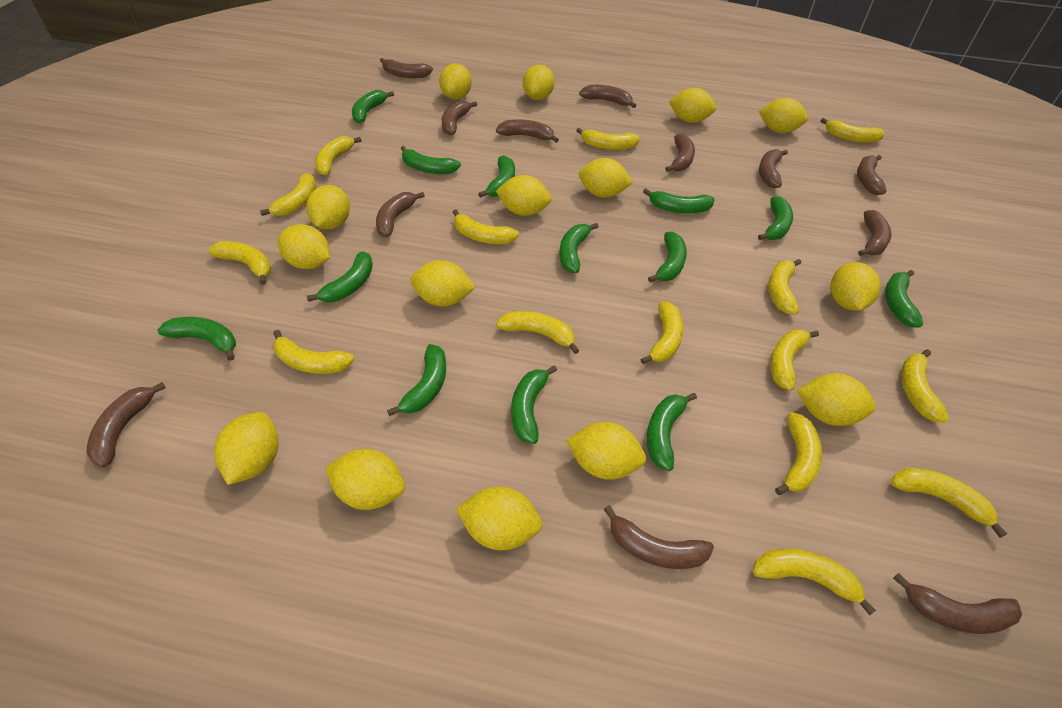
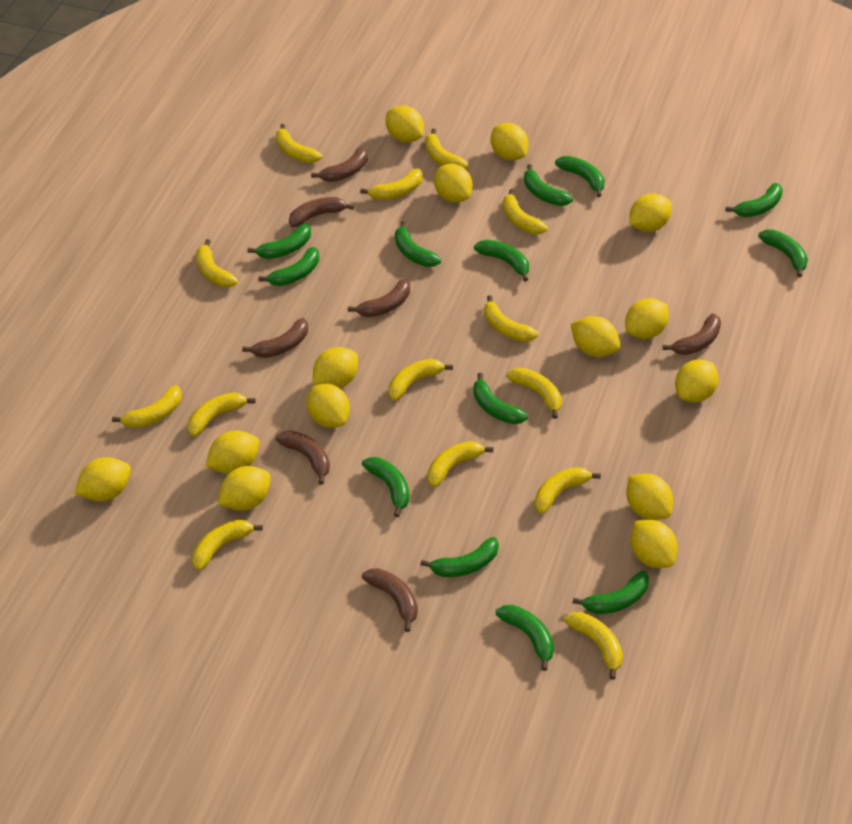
brown banana: 12 -> 7
yellow banana: 15 -> 14
yellow lemon: 15 -> 14

